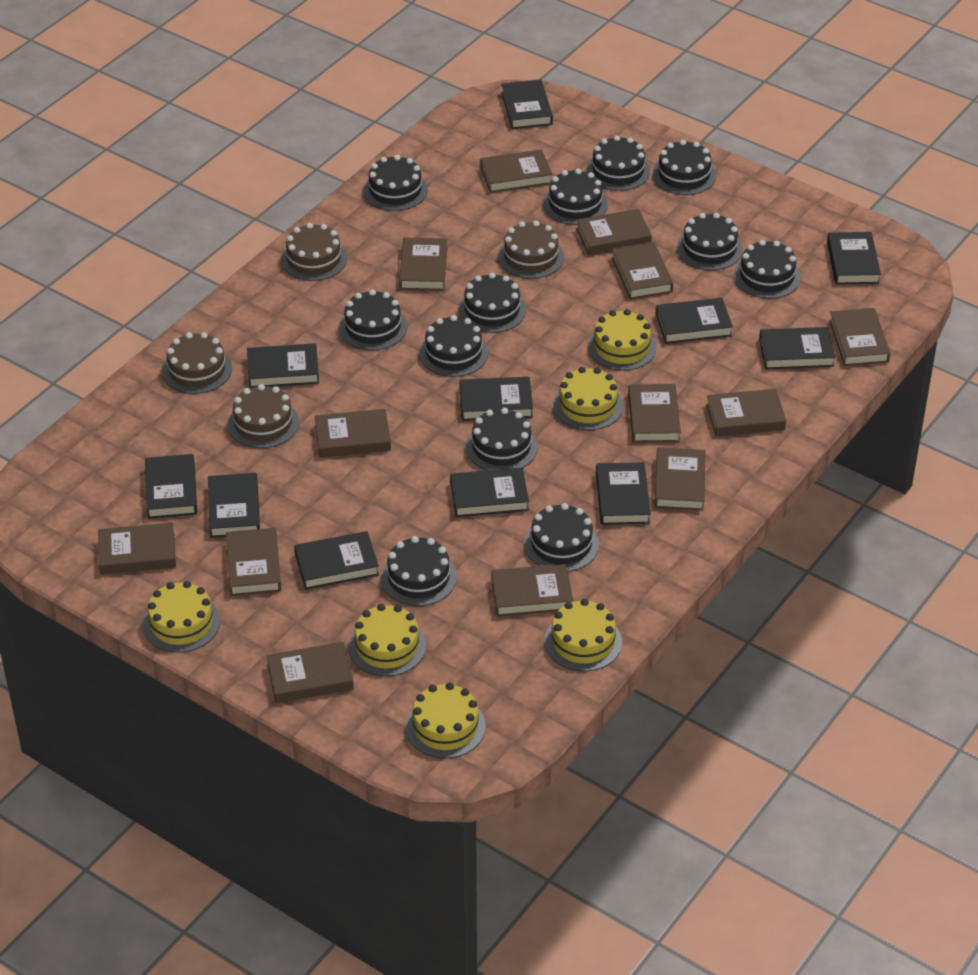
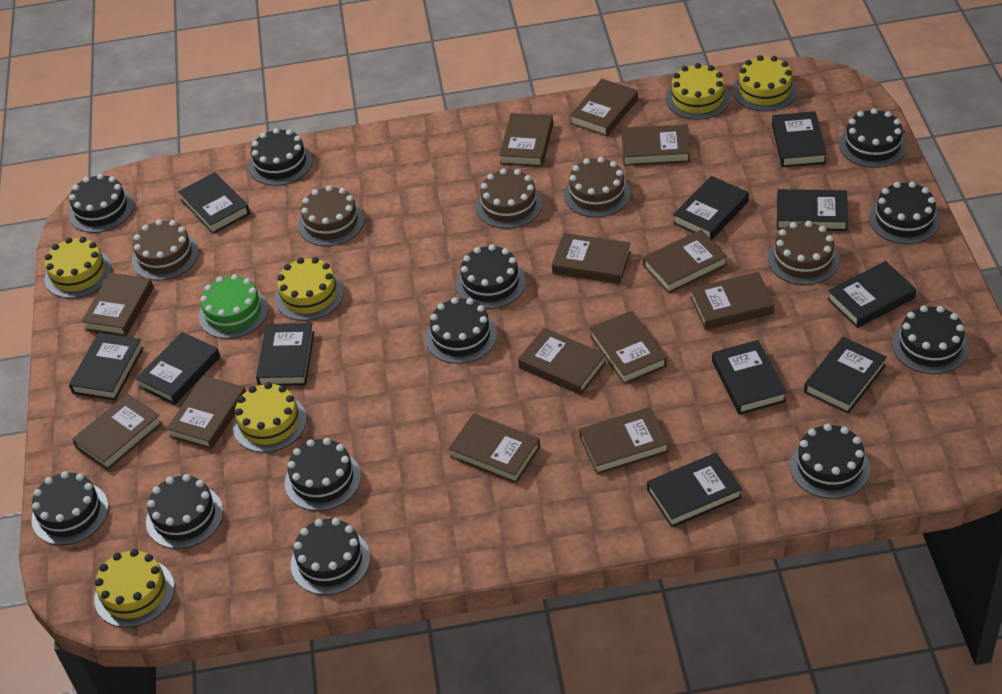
brown cake: 4 -> 5
green cake: 0 -> 1

